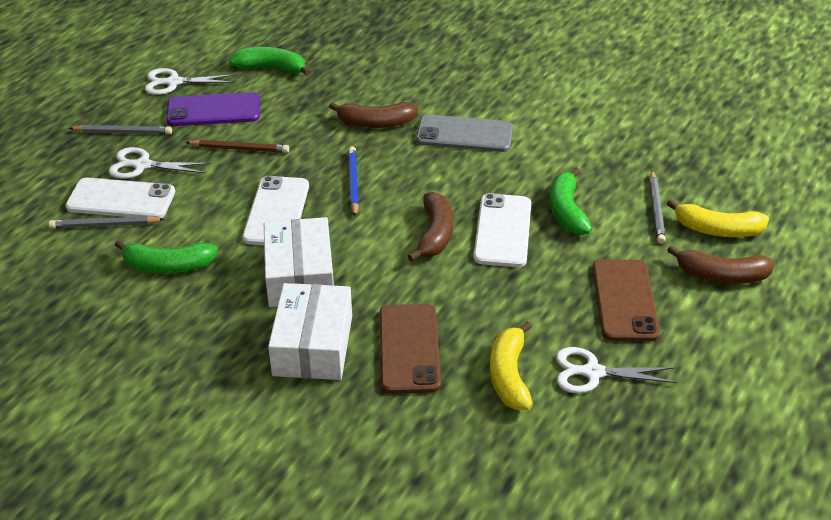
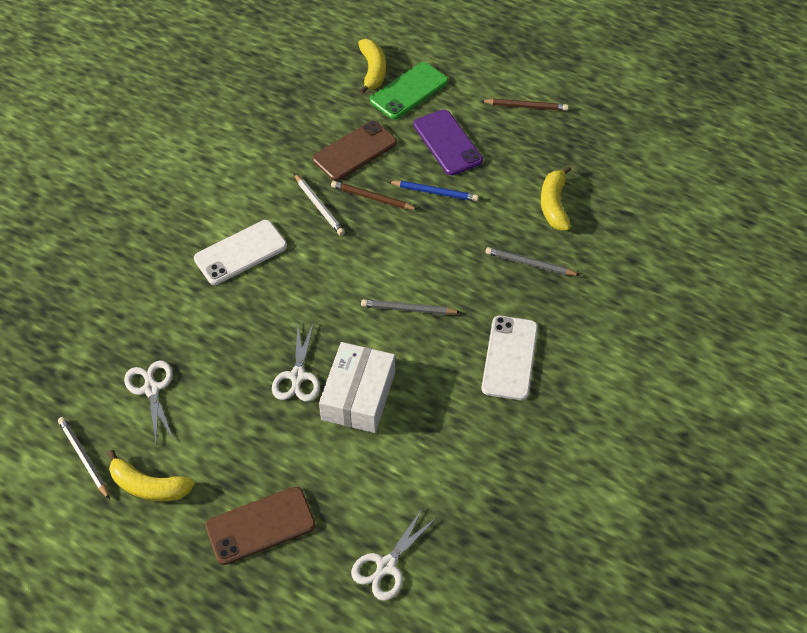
brown banana: 3 -> 0
brown pencil: 1 -> 2
green banana: 3 -> 0
green phone: 0 -> 1
grey phone: 1 -> 0
white box: 2 -> 1
white pencil: 0 -> 1
white phone: 3 -> 2
yellow banana: 2 -> 3

